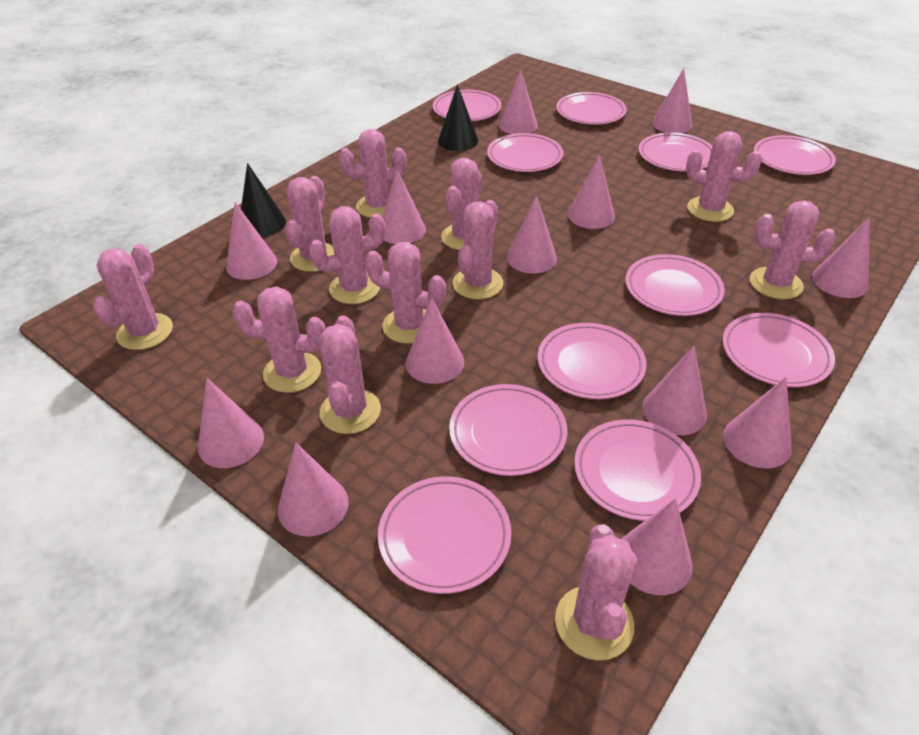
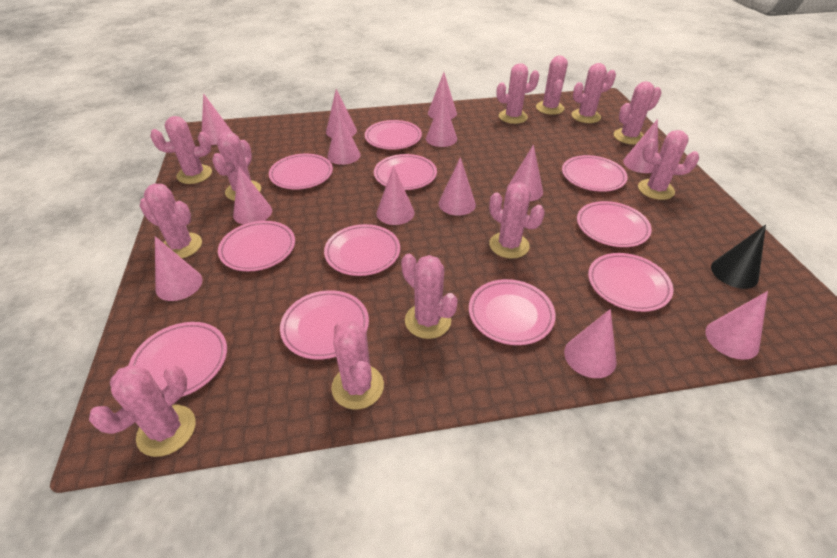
black cone: 2 -> 1

